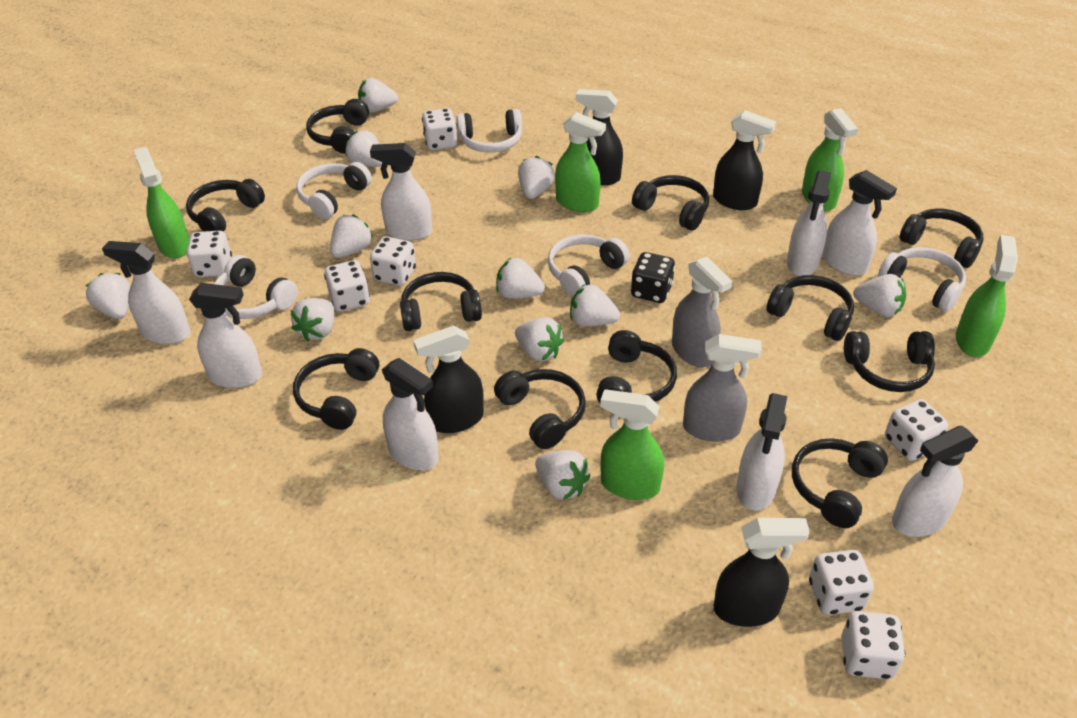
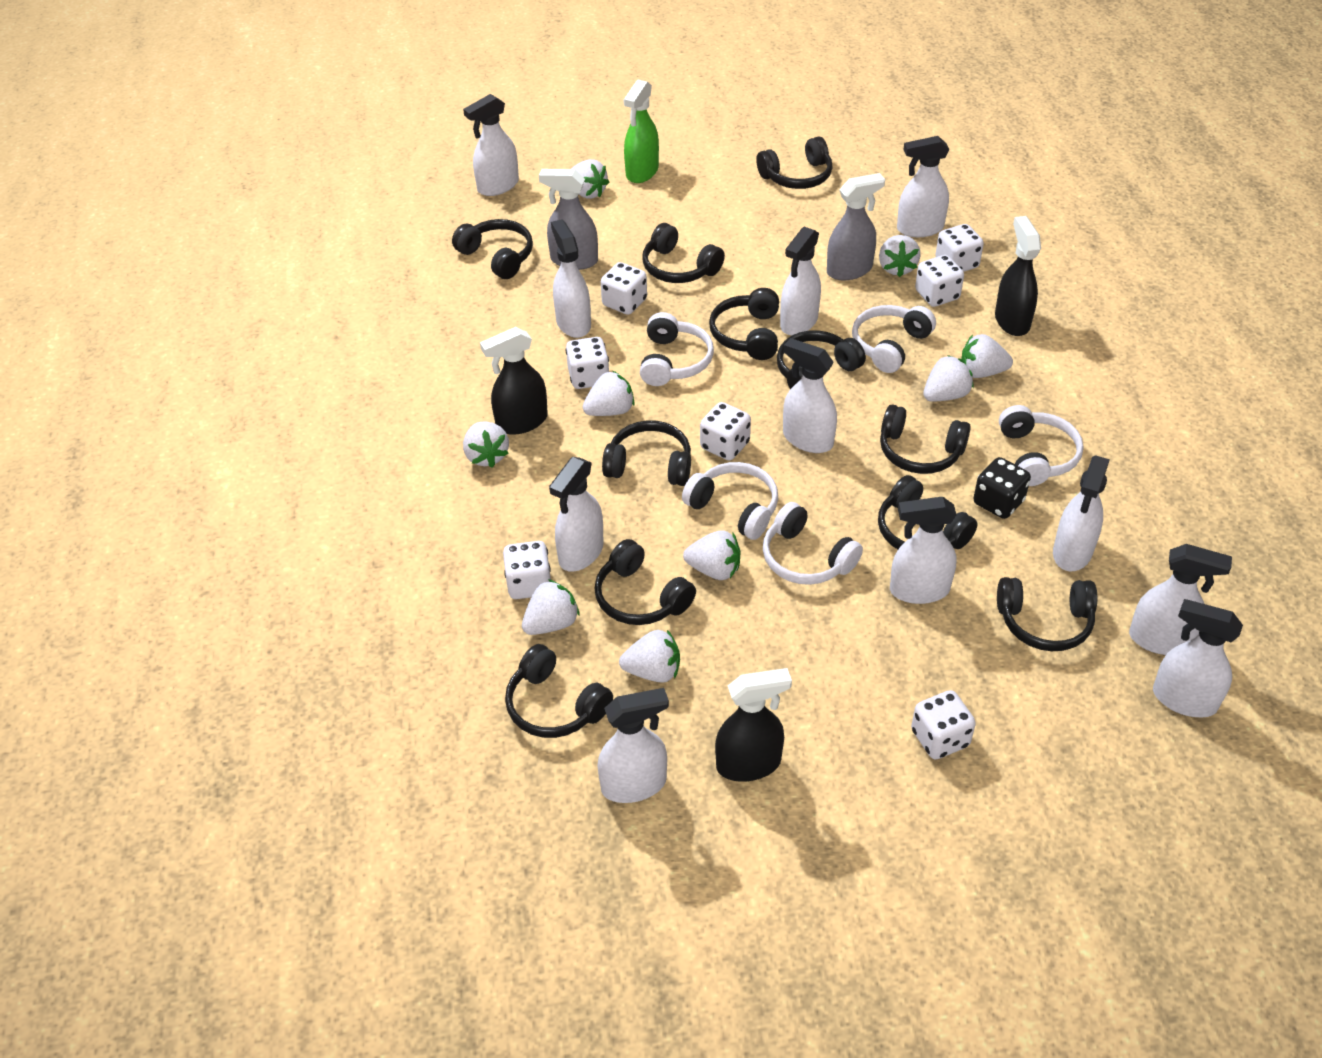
black spray bottle: 4 -> 3
green spray bottle: 5 -> 1
white spray bottle: 8 -> 11
white strawberry: 11 -> 9

